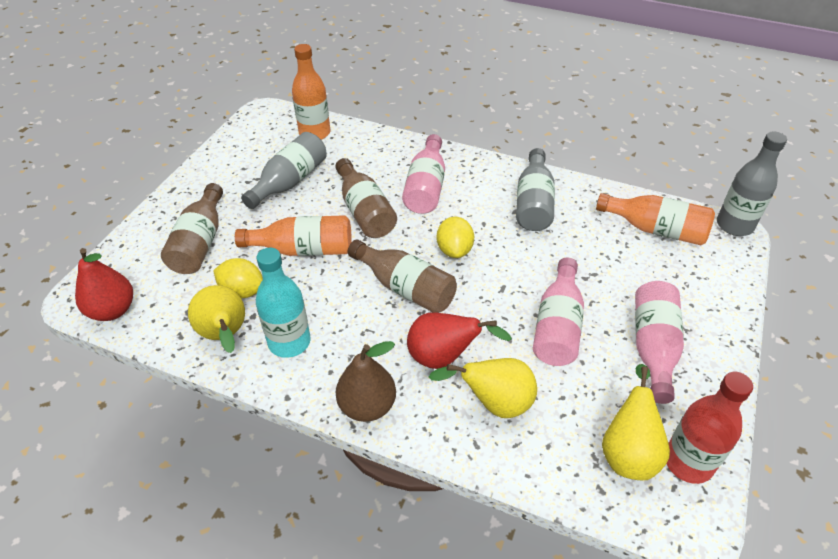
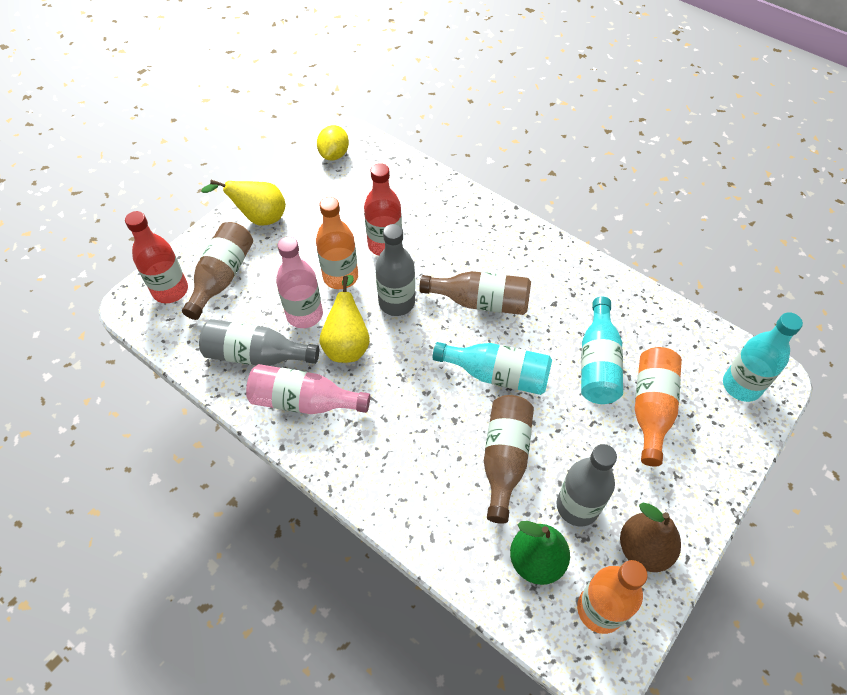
green pear: 0 -> 1
pink bottle: 3 -> 2
red bottle: 1 -> 2
red pear: 2 -> 0
turquoise bottle: 1 -> 3
yellow lemon: 2 -> 1
yellow pear: 3 -> 2

